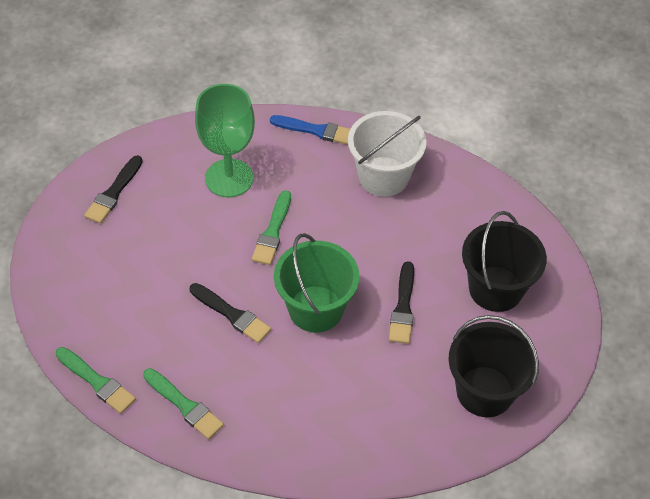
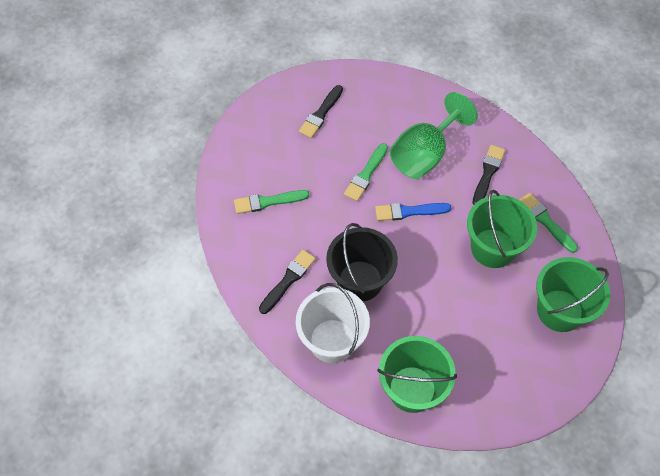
black bucket: 2 -> 1
green bucket: 1 -> 3

